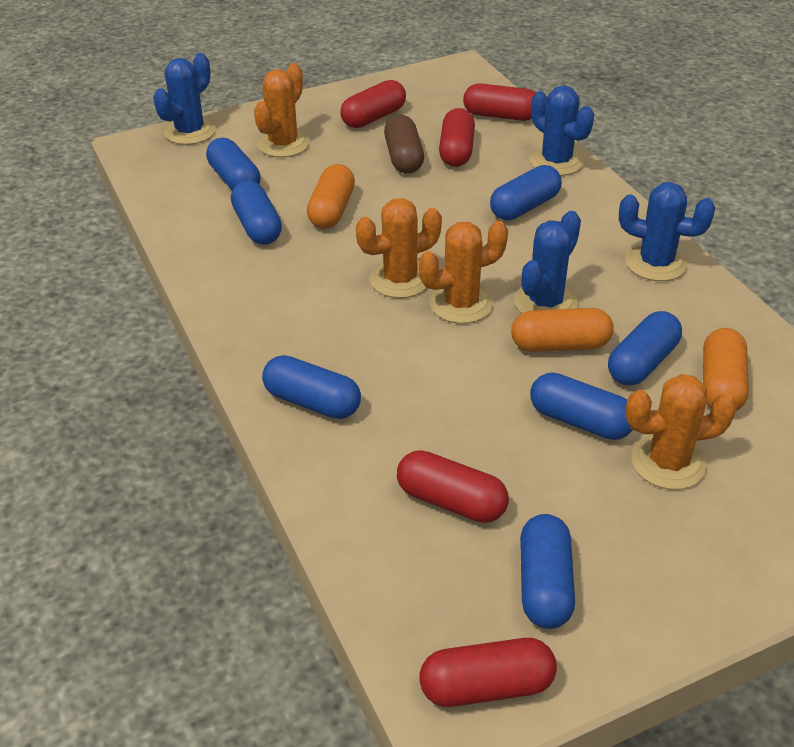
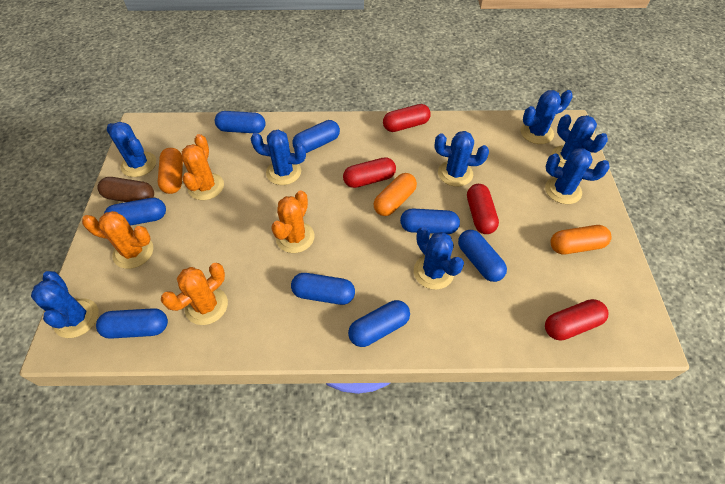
blue cactus: 4 -> 8
blue capsule: 7 -> 8
red capsule: 5 -> 4

